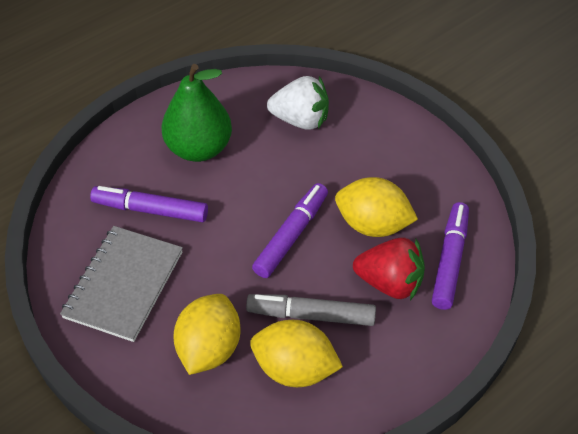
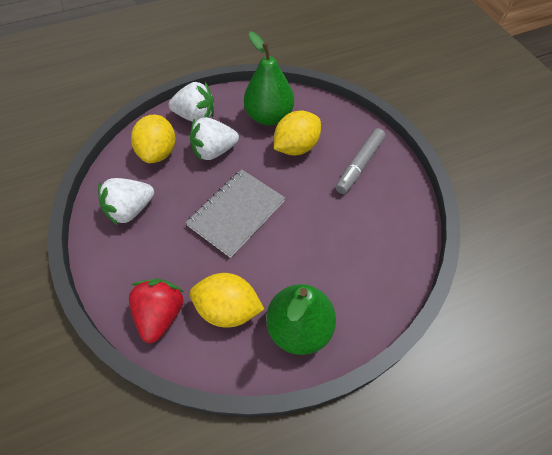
green pear: 1 -> 2
purple marker: 3 -> 0
white strawberry: 1 -> 3

